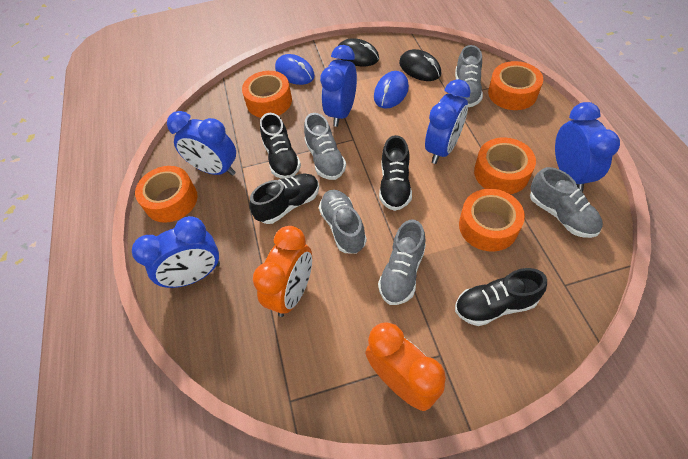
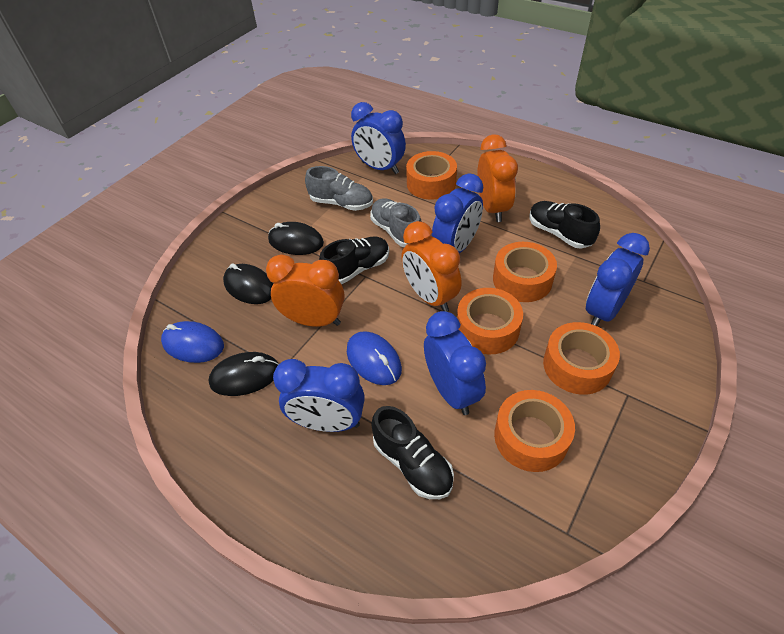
black mouse: 2 -> 3
black shoe: 4 -> 3
grey shoe: 5 -> 2
orange clock: 2 -> 3

